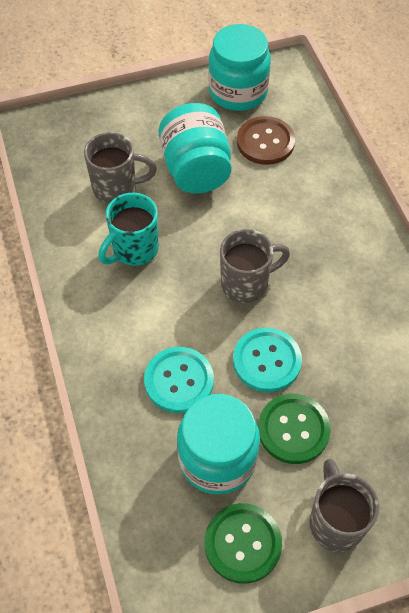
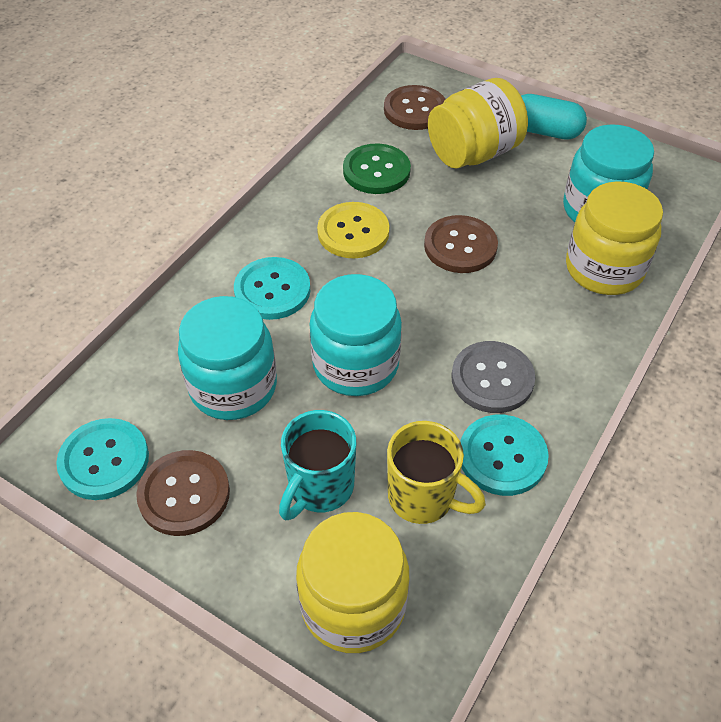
brown button: 1 -> 3
green button: 2 -> 1
grey button: 0 -> 1
grey mug: 3 -> 0
turquoise button: 2 -> 3
turquoise capsule: 0 -> 1
yellow button: 0 -> 1
yellow jar: 0 -> 3
yellow mug: 0 -> 1

